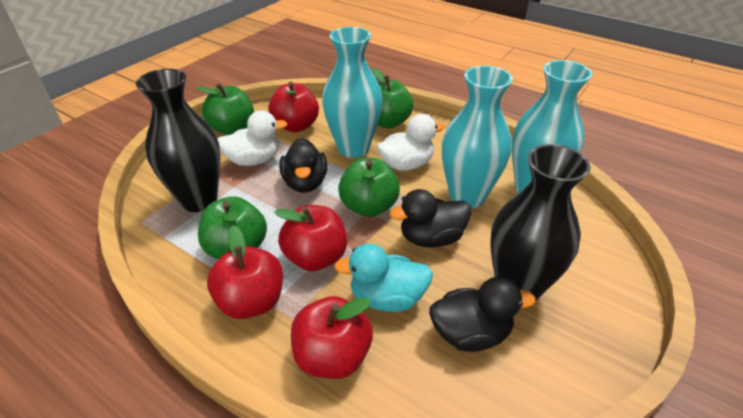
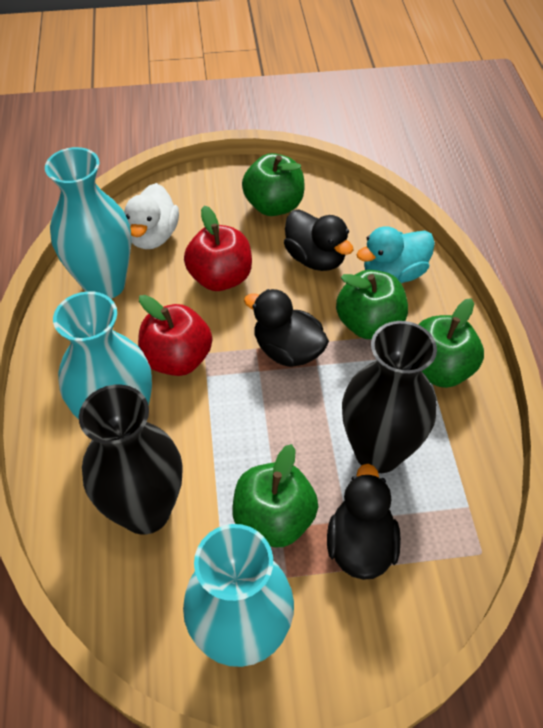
red apple: 4 -> 2
white duck: 2 -> 1

